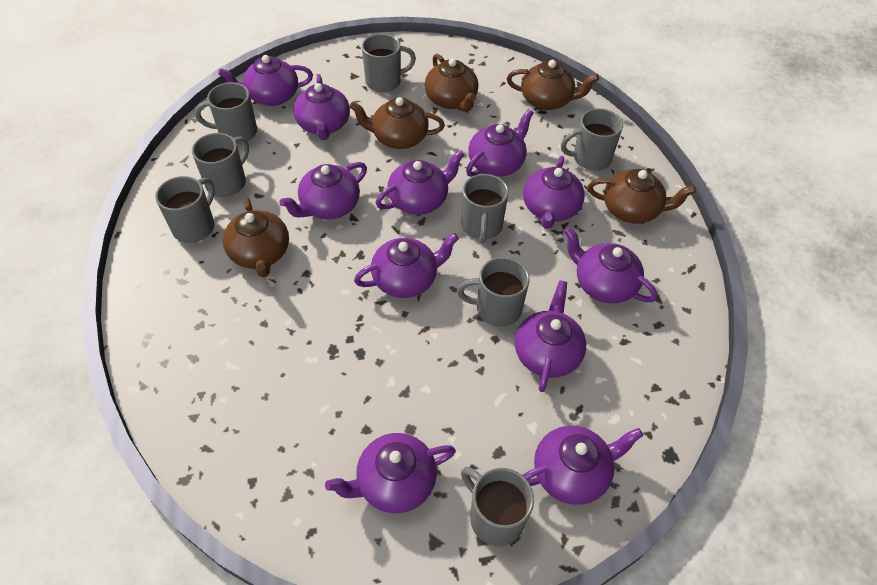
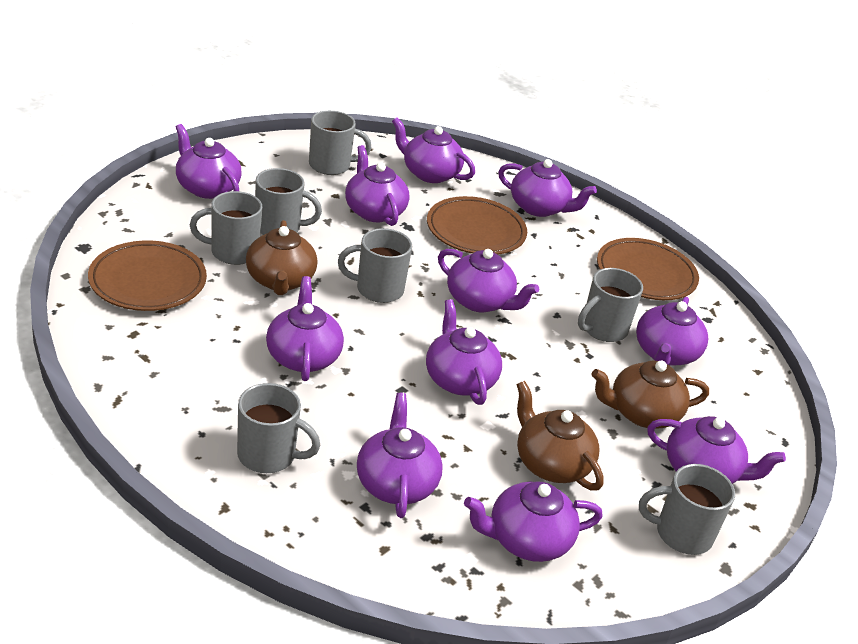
brown plate: 0 -> 3
brown teapot: 5 -> 3
grey mug: 8 -> 7

